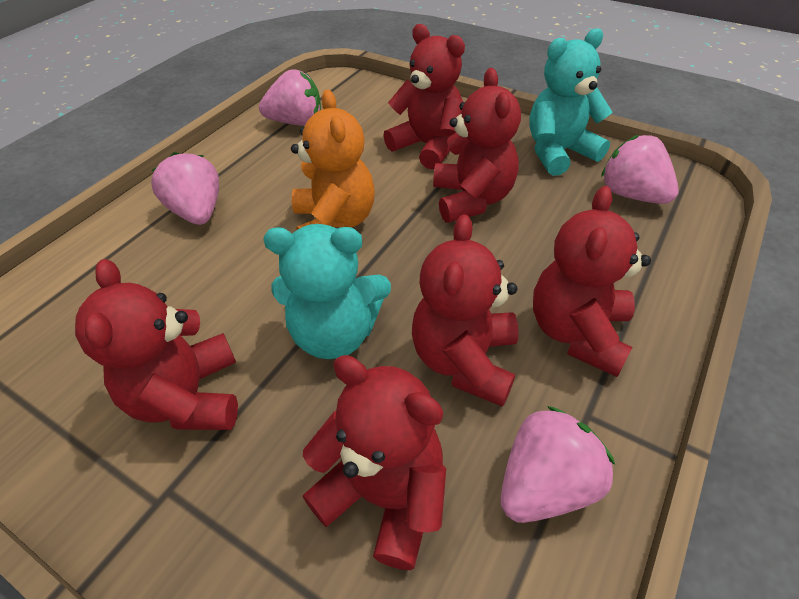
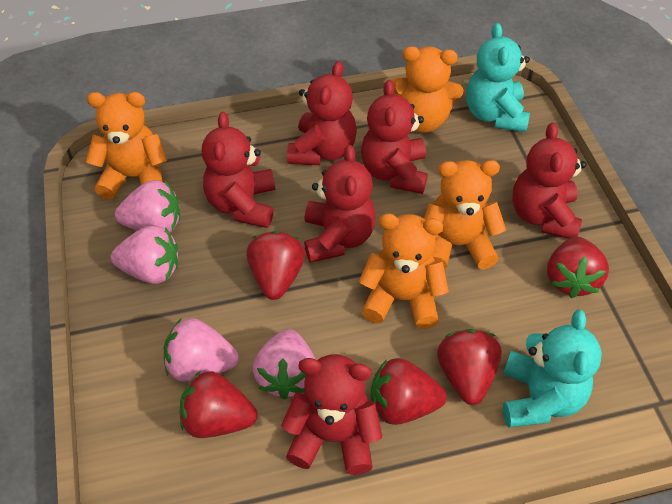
orange teddy bear: 1 -> 4
red strawberry: 0 -> 5

